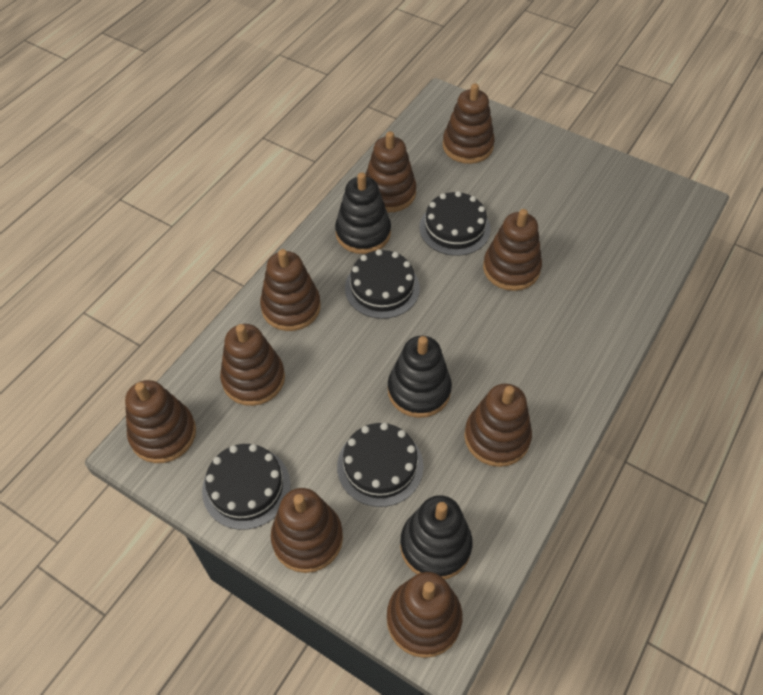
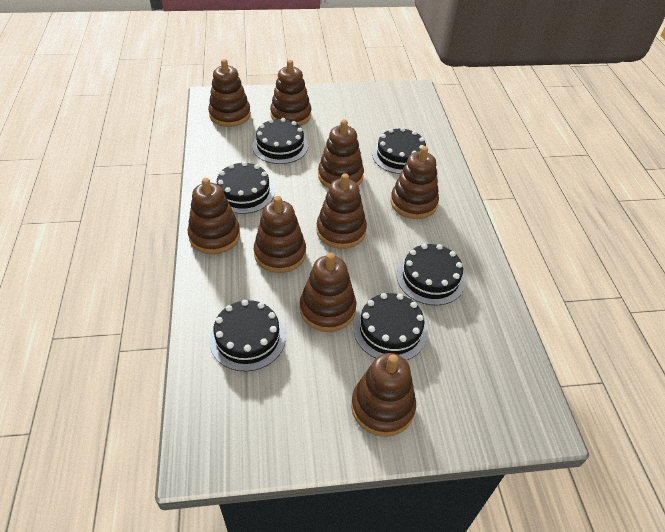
black cake: 4 -> 6
black stacking toy: 3 -> 0

